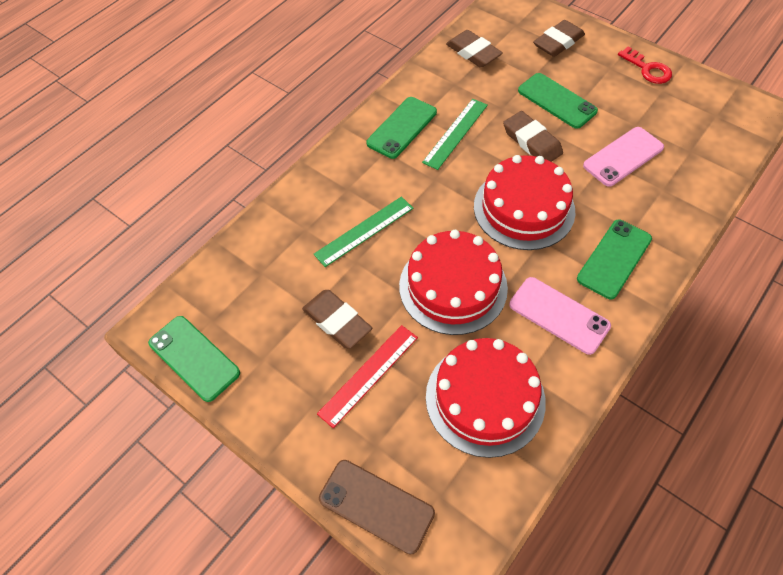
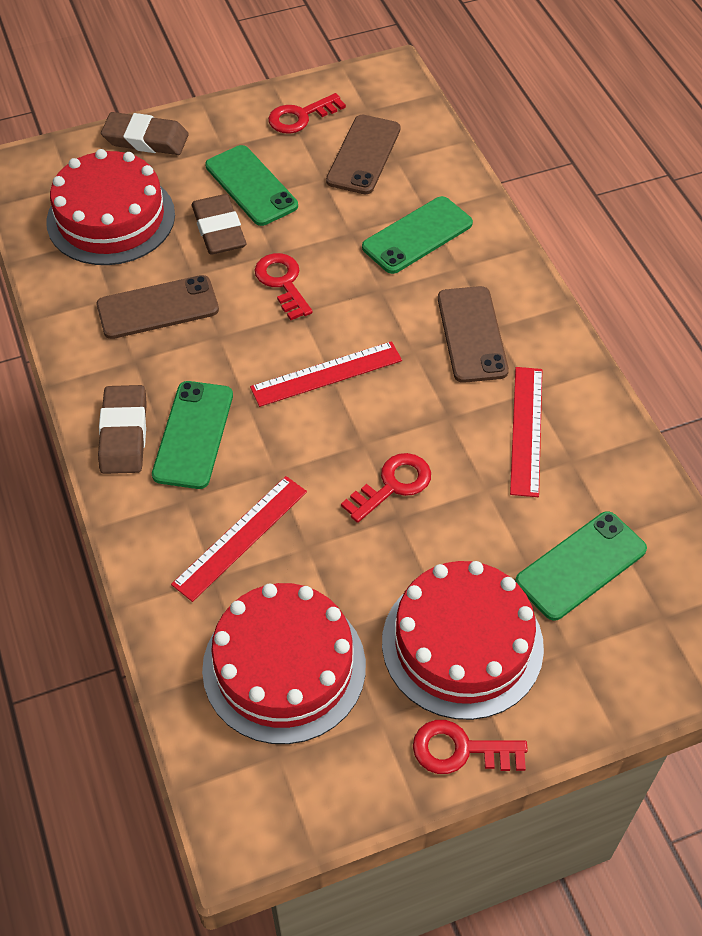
brown eraser: 4 -> 3
brown phone: 1 -> 3
green ruler: 2 -> 0
pink phone: 2 -> 0
red key: 1 -> 4
red ruler: 1 -> 3

